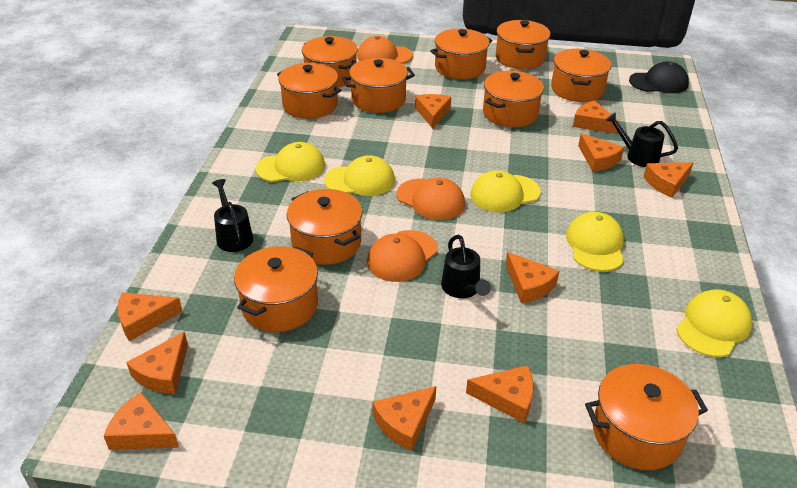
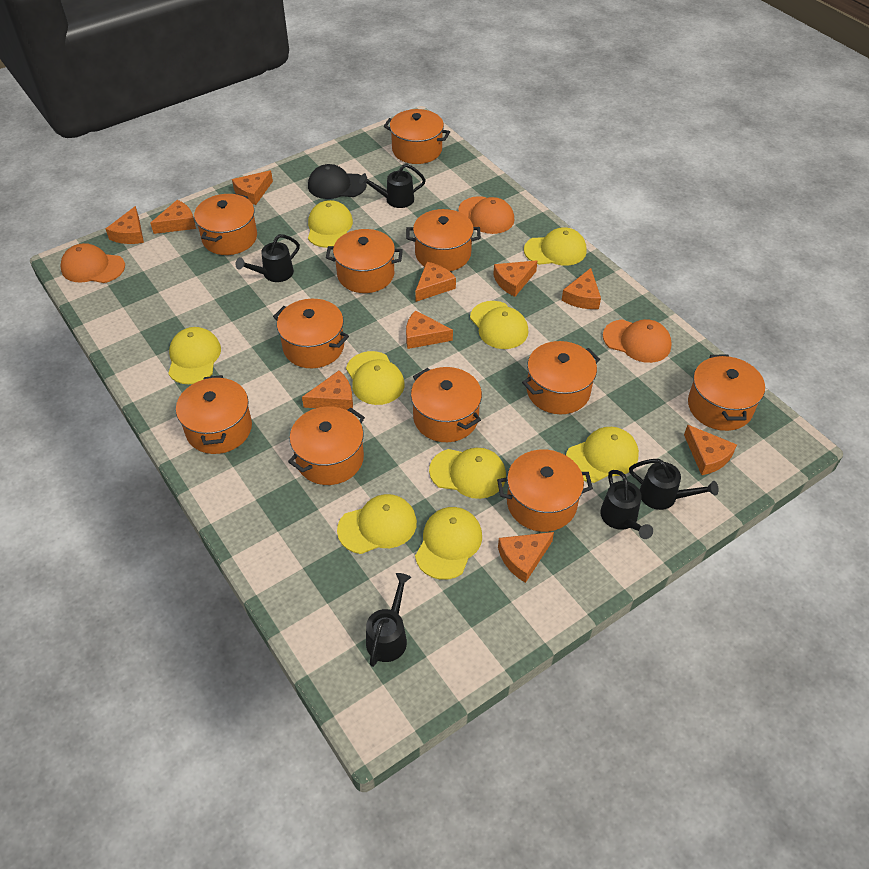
black watering can: 3 -> 5
orange pot: 10 -> 11
yellow cap: 5 -> 9

